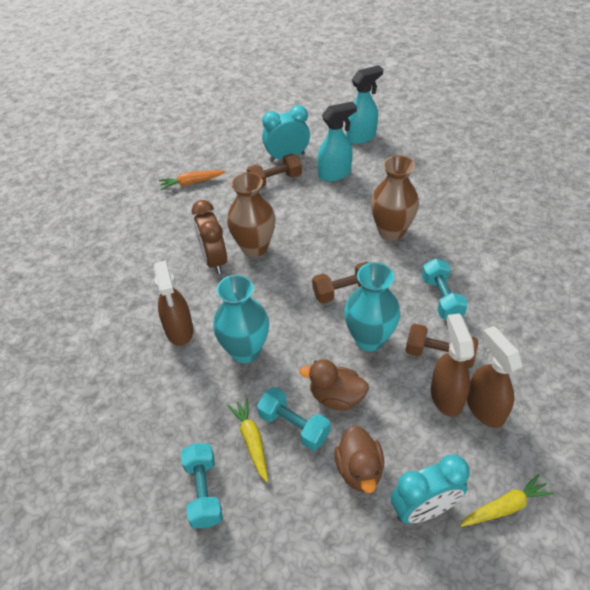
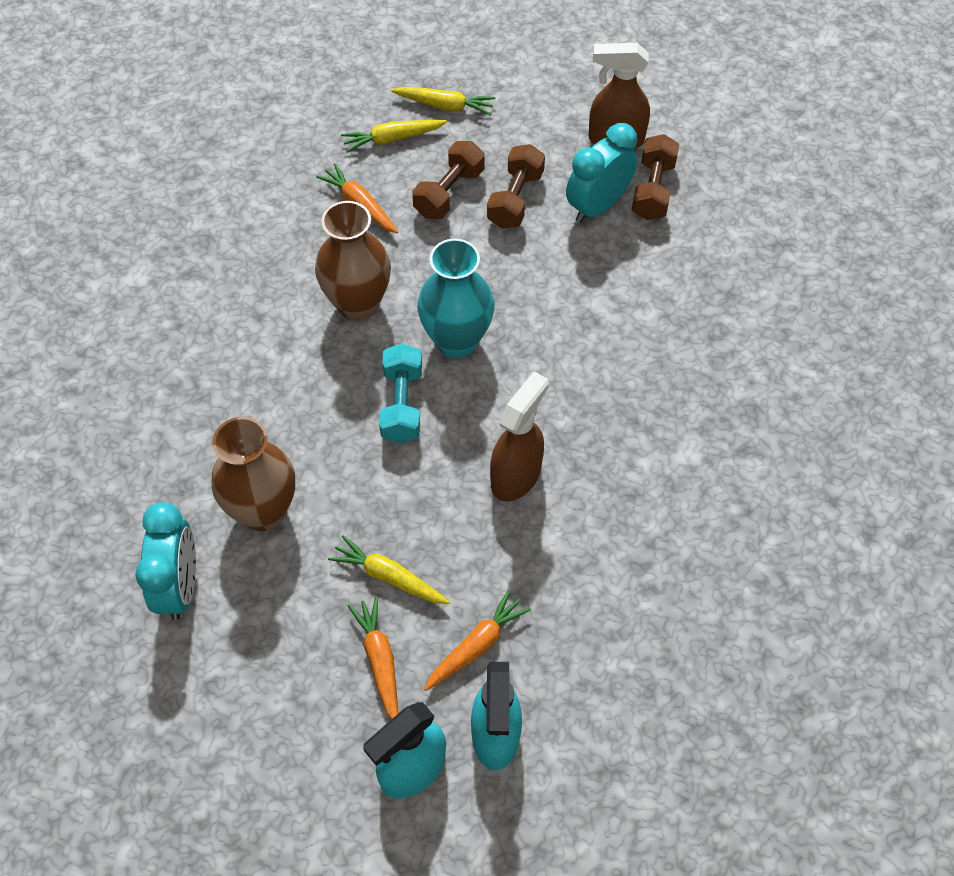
brown clock: 1 -> 0
brown duck: 2 -> 0
brown spray bottle: 3 -> 2
orange carrot: 1 -> 3
turquoise dumbbell: 3 -> 1
turquoise vase: 2 -> 1
yellow carrot: 2 -> 3

